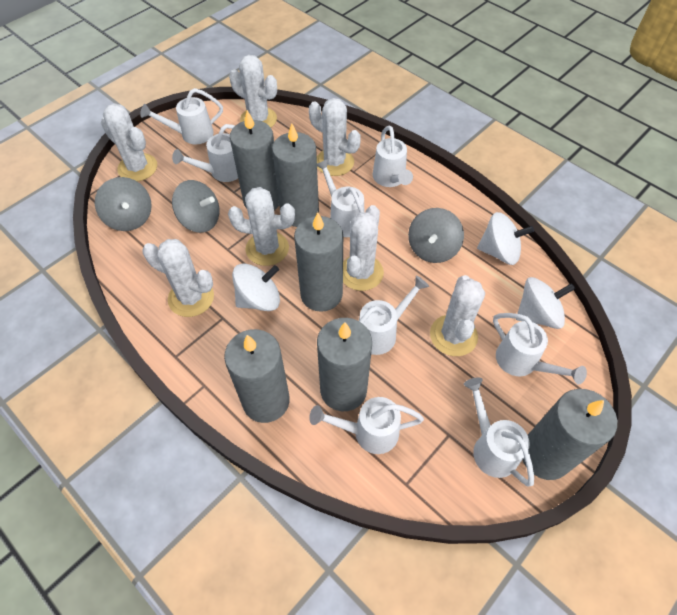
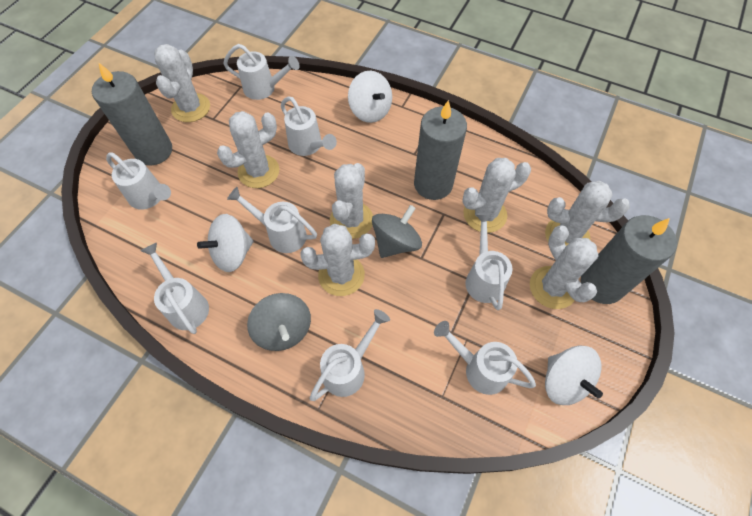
grey candle: 6 -> 3
grey spinning top: 3 -> 2

